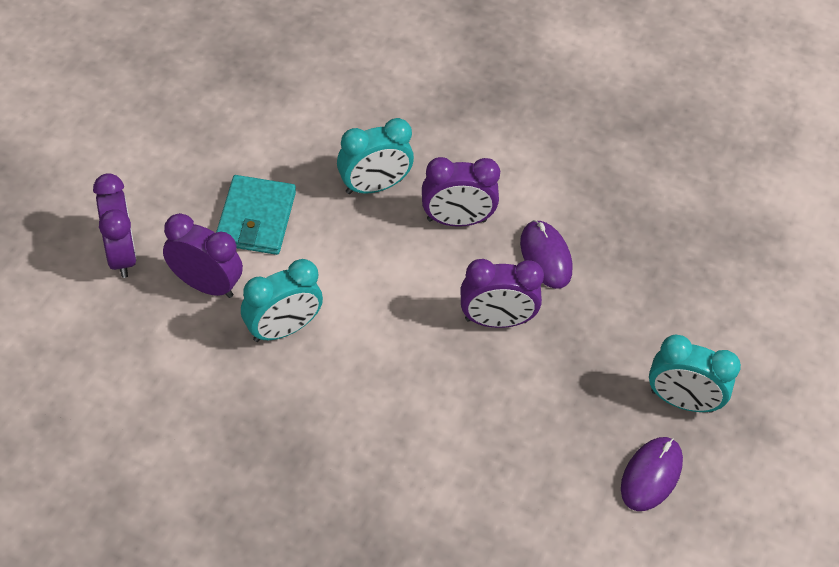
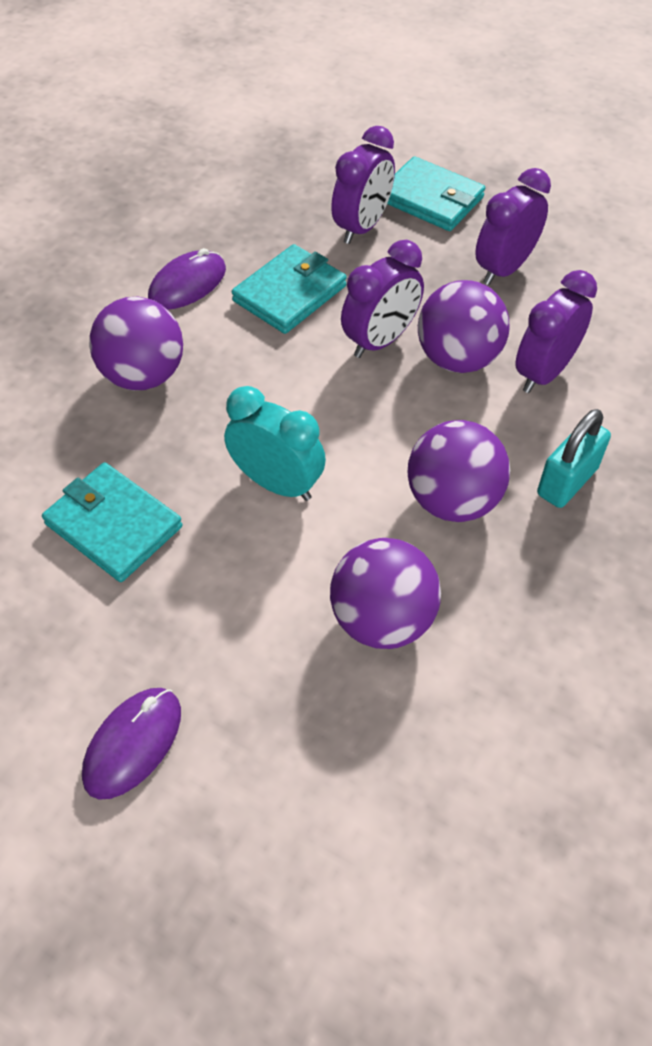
purple ball: 0 -> 4
turquoise clock: 3 -> 1
turquoise padlock: 0 -> 1
turquoise wallet: 1 -> 3

